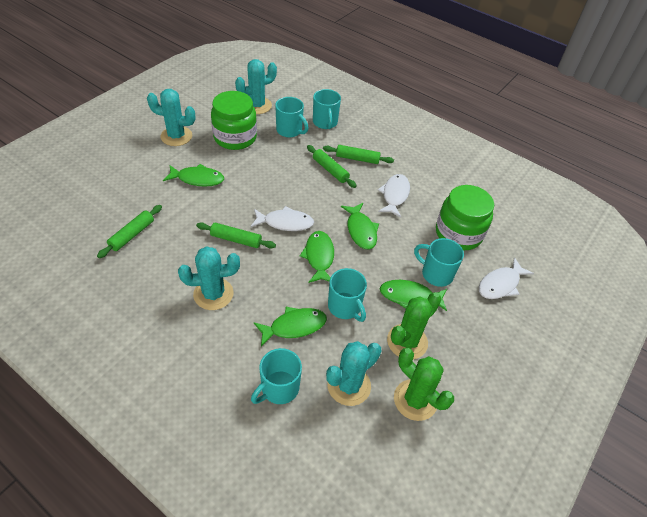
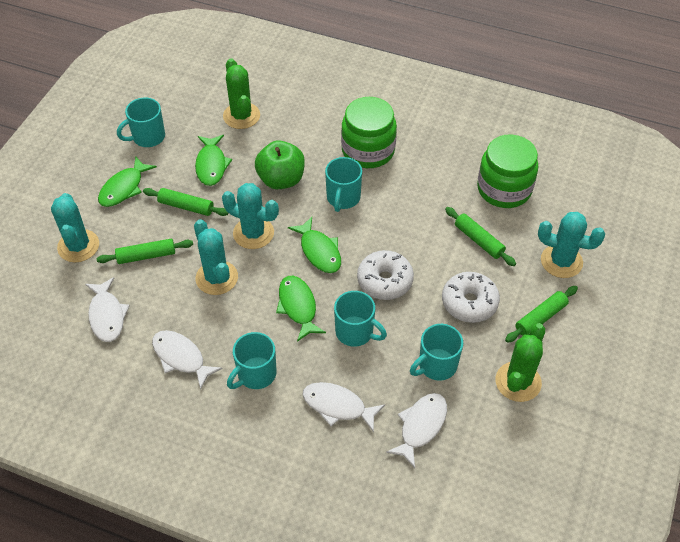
green apple: 0 -> 1
green fish: 5 -> 4
white donut: 0 -> 2
white fish: 3 -> 4

